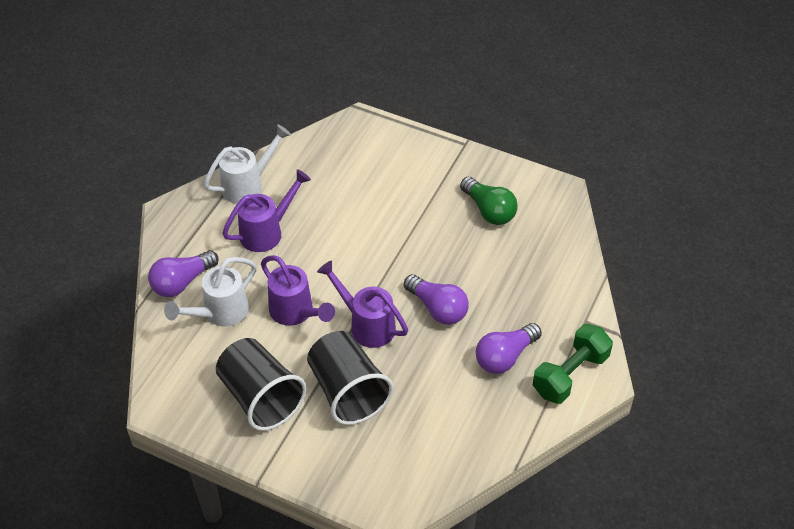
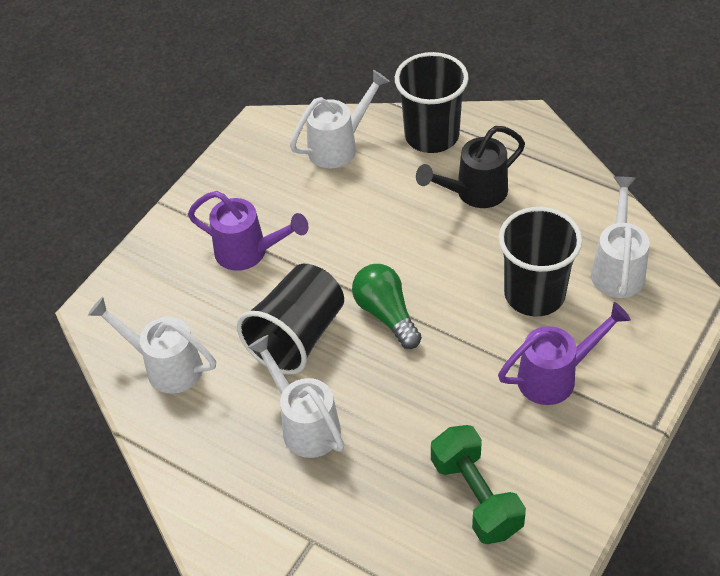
black cup: 2 -> 3
black watering can: 0 -> 1
purple light bulb: 3 -> 0
purple watering can: 3 -> 2
white watering can: 2 -> 4

